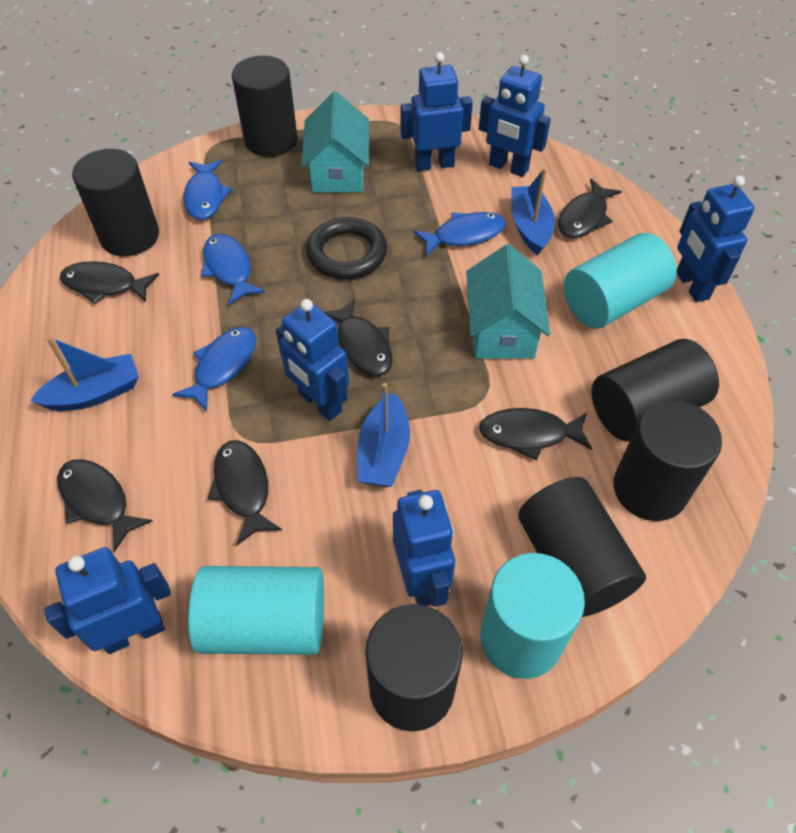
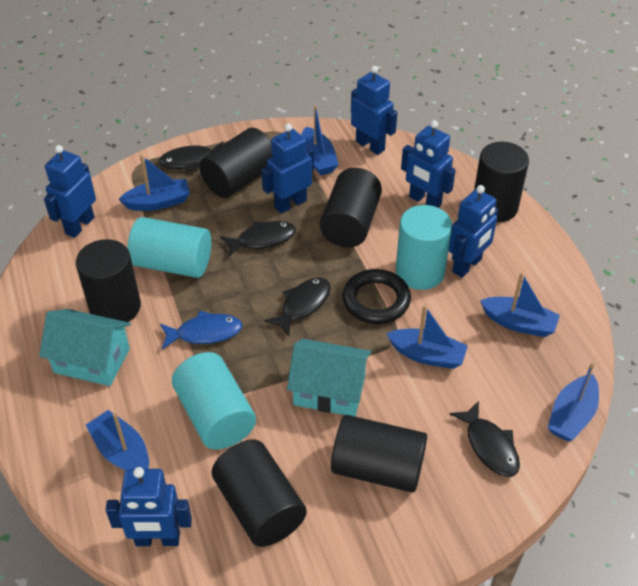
black fish: 6 -> 4
blue boat: 3 -> 6
blue fish: 4 -> 1

